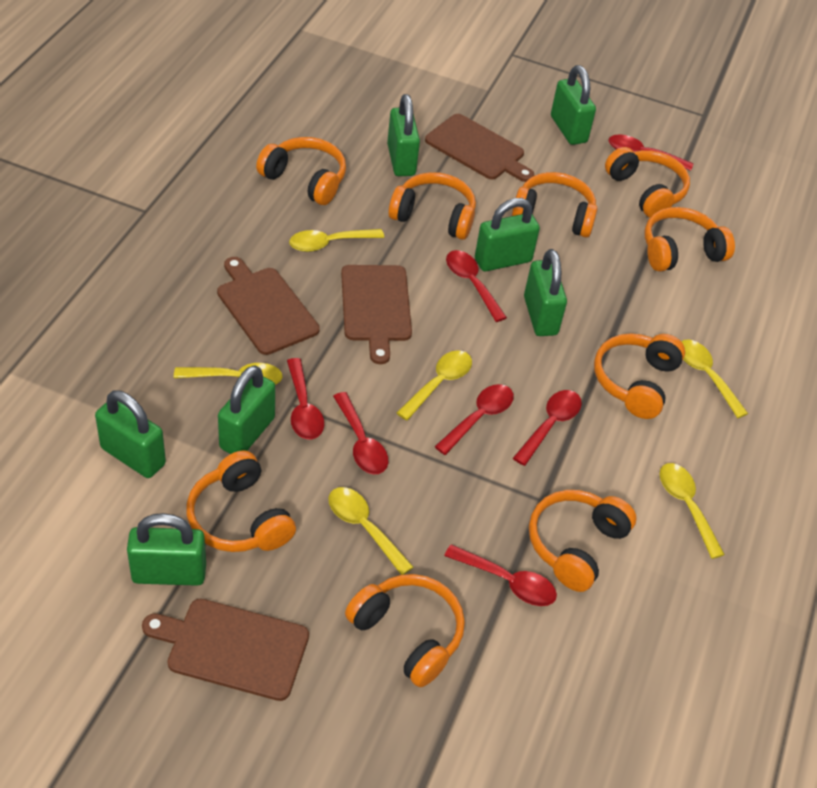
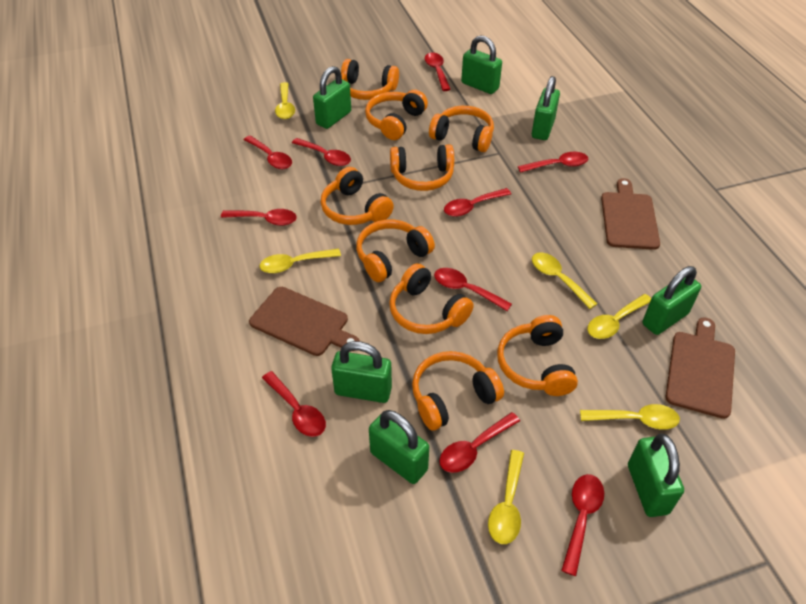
brown cutting board: 4 -> 3
red spoon: 7 -> 10

